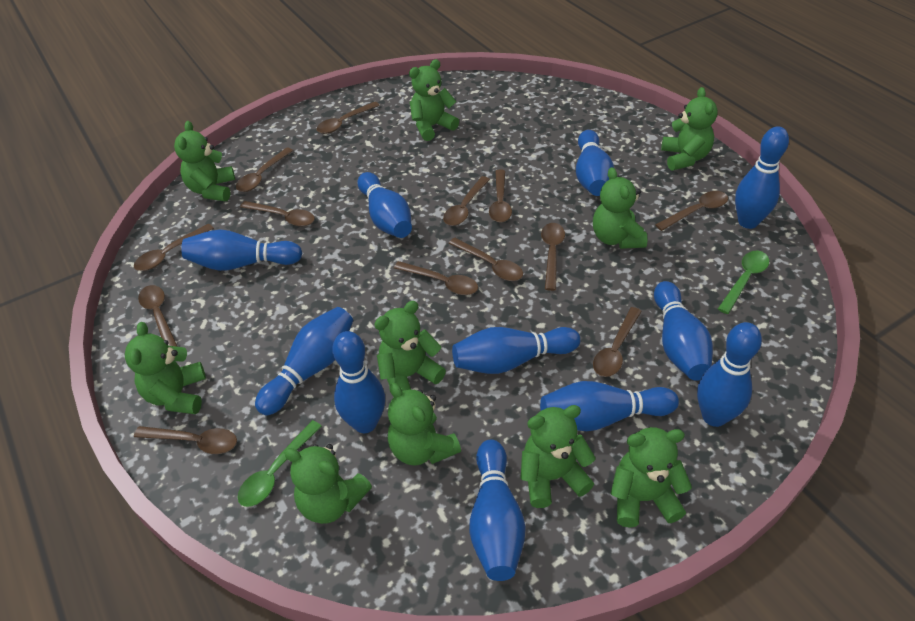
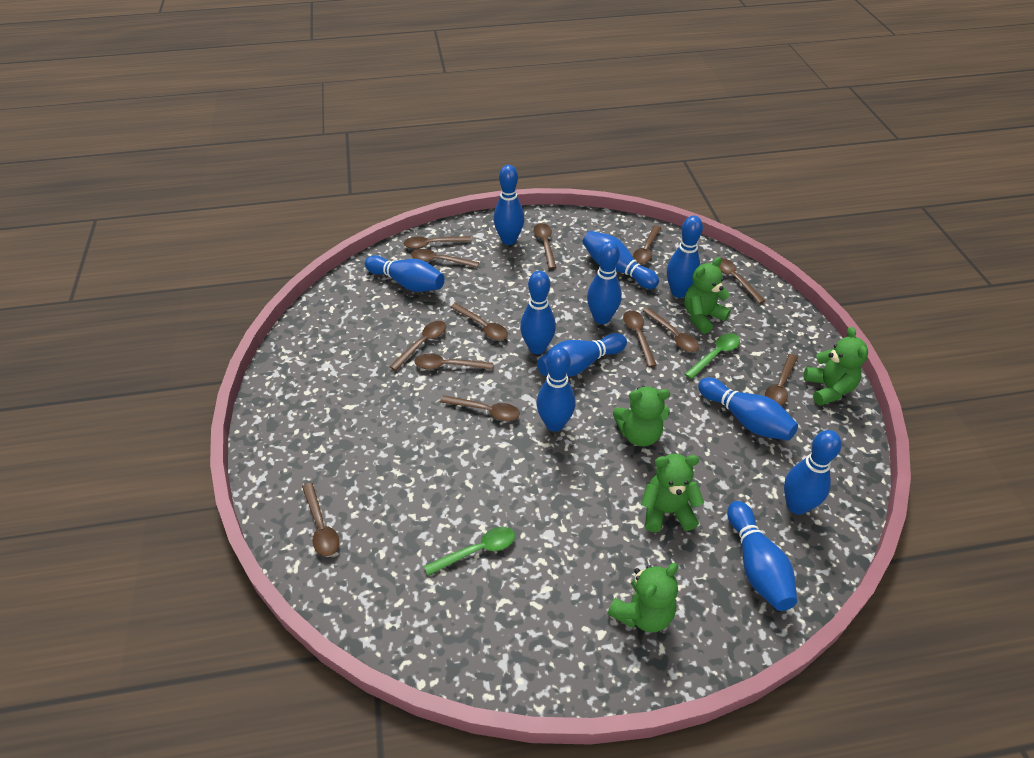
green teddy bear: 10 -> 5

